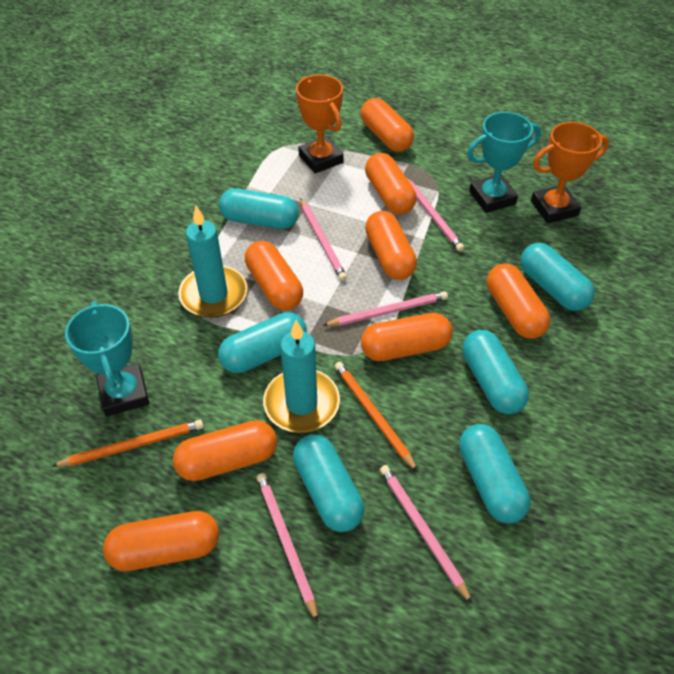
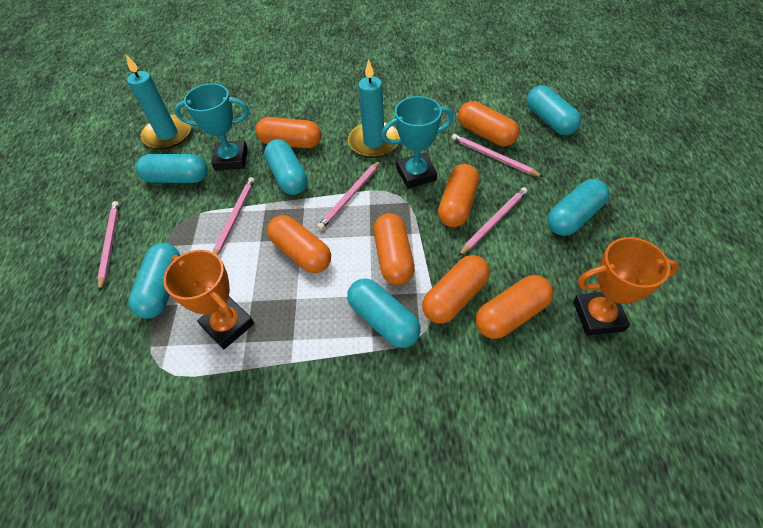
orange capsule: 8 -> 7
orange pencil: 2 -> 0

